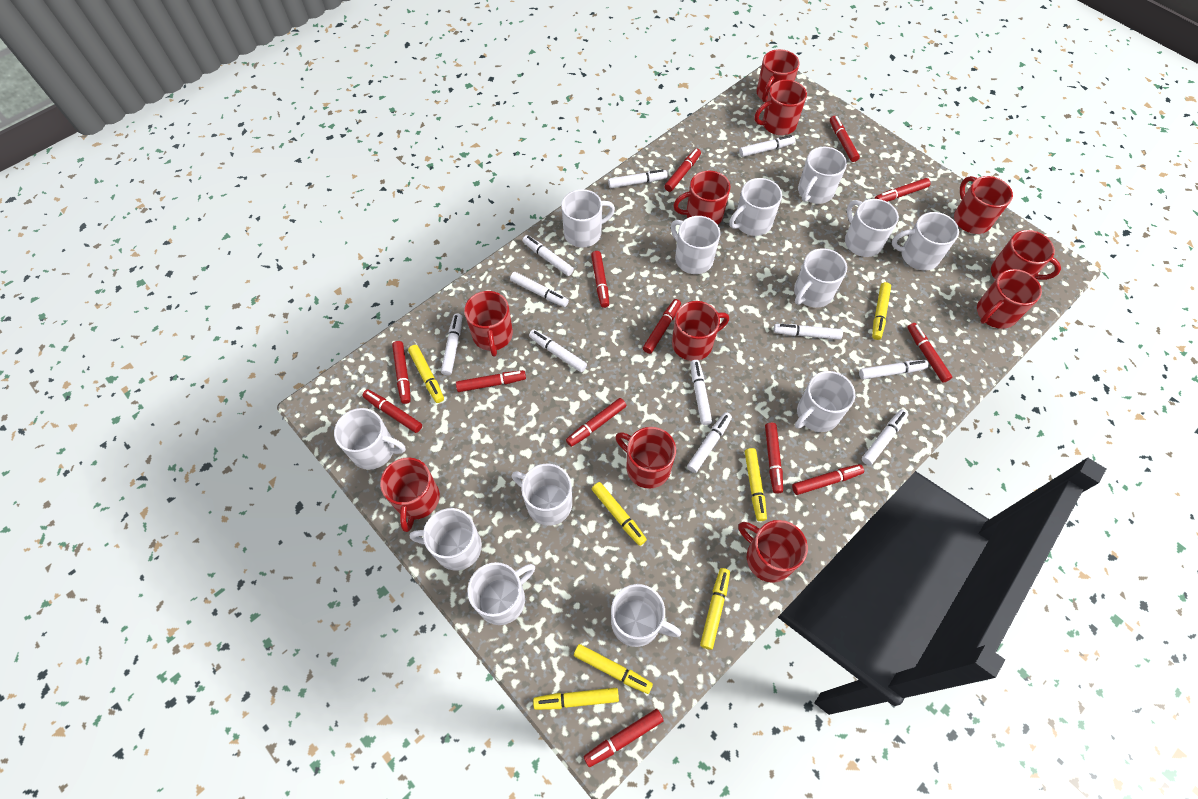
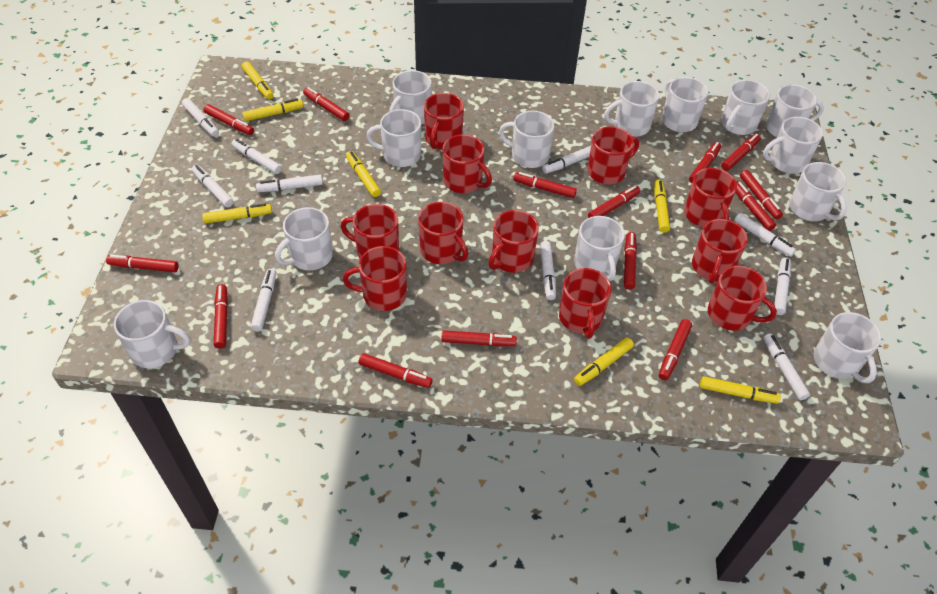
red marker: 13 -> 14
white marker: 11 -> 10

